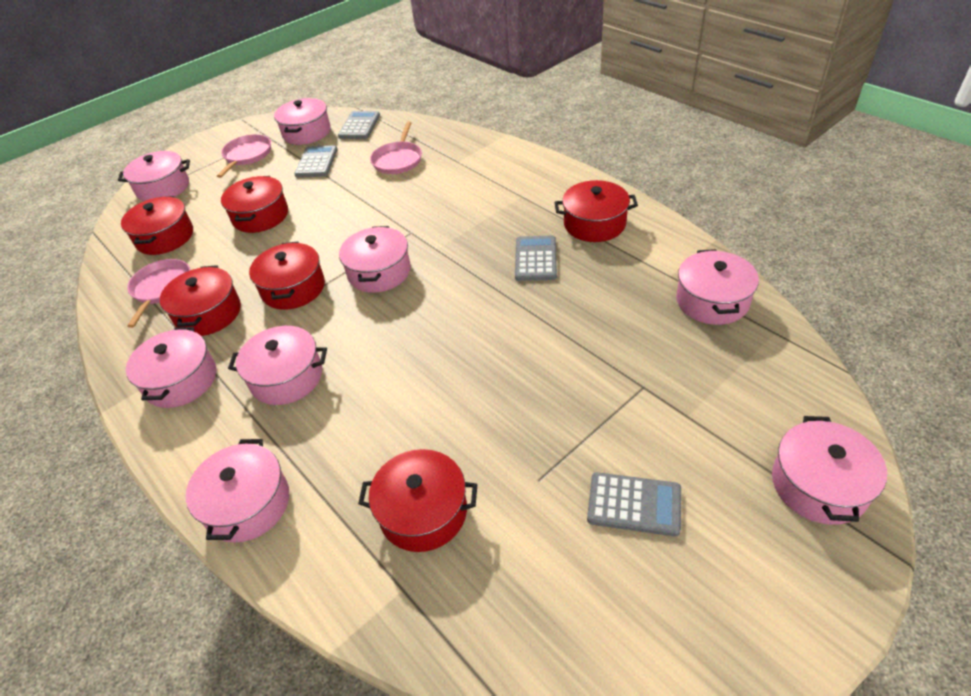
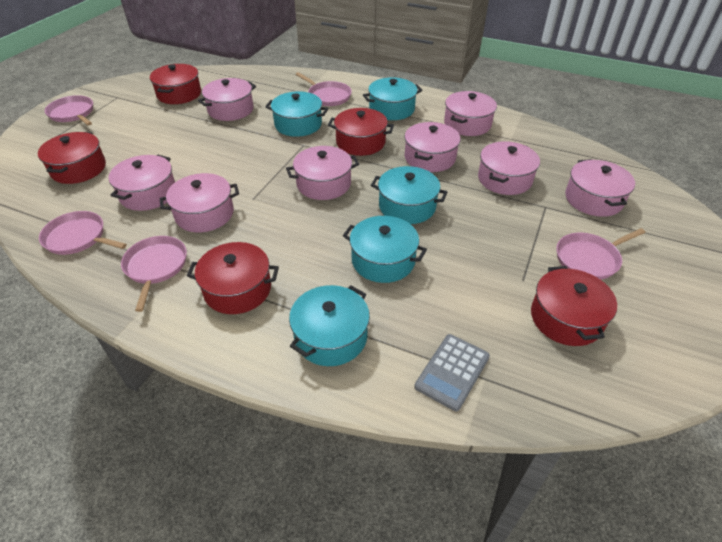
grey calculator: 4 -> 1
pink pan: 3 -> 5
red pot: 6 -> 5
turquoise pot: 0 -> 5

